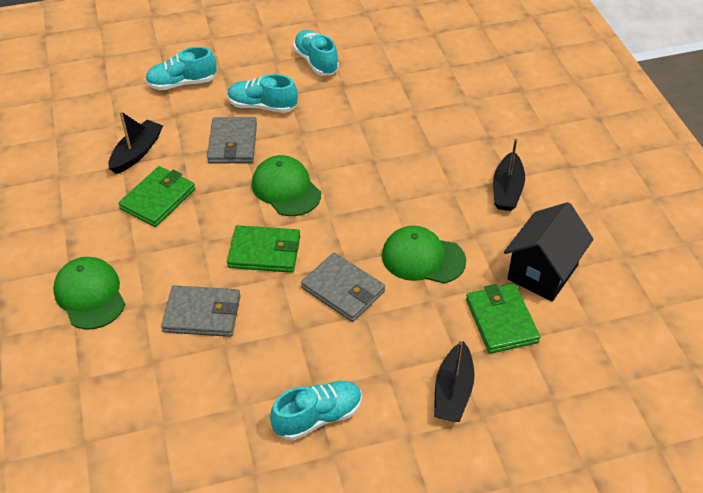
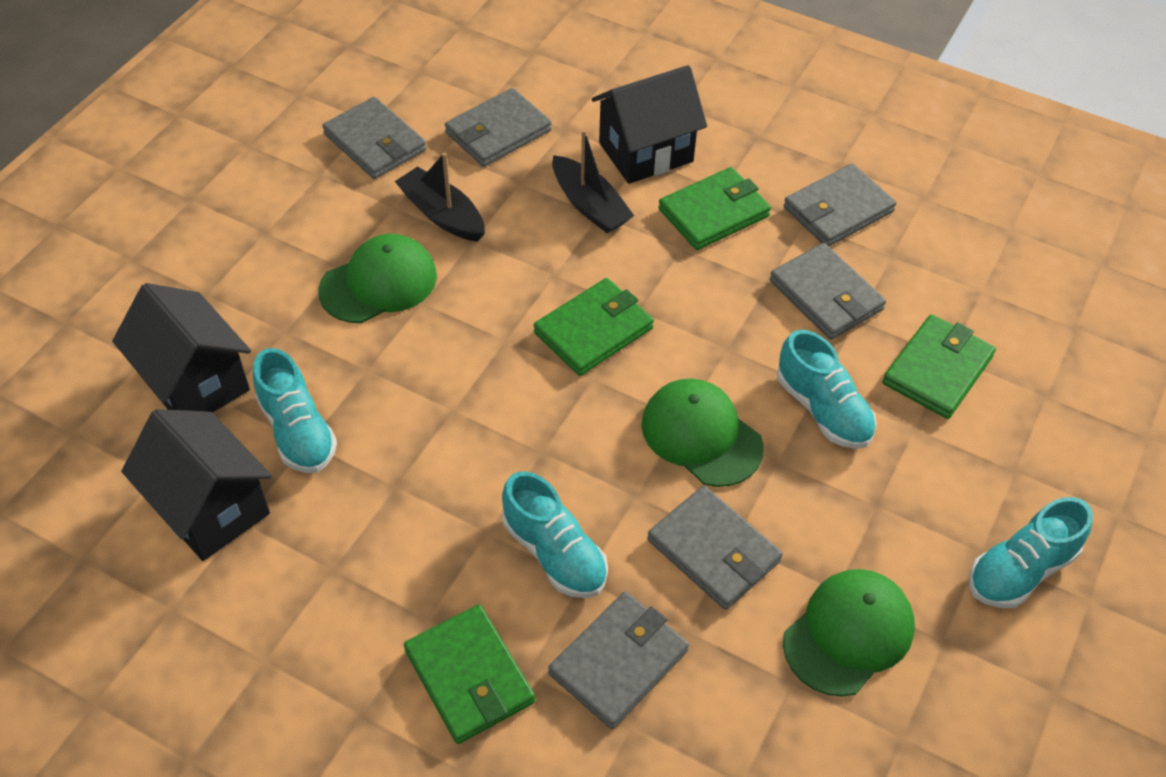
black boat: 3 -> 2
black house: 1 -> 3
green wallet: 3 -> 4
grey wallet: 3 -> 6

